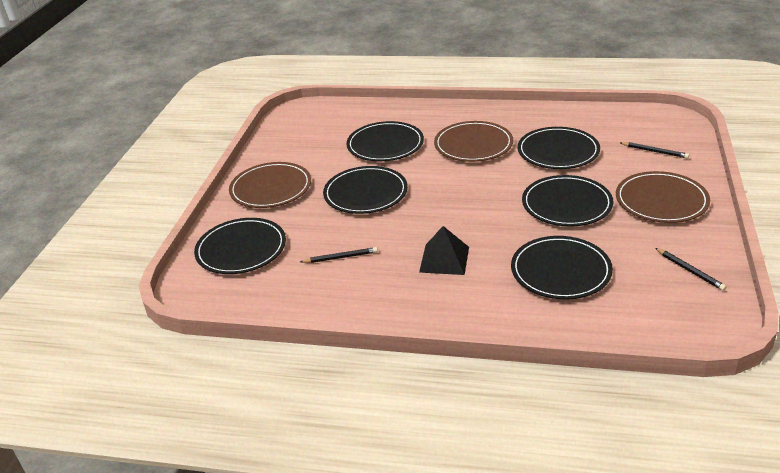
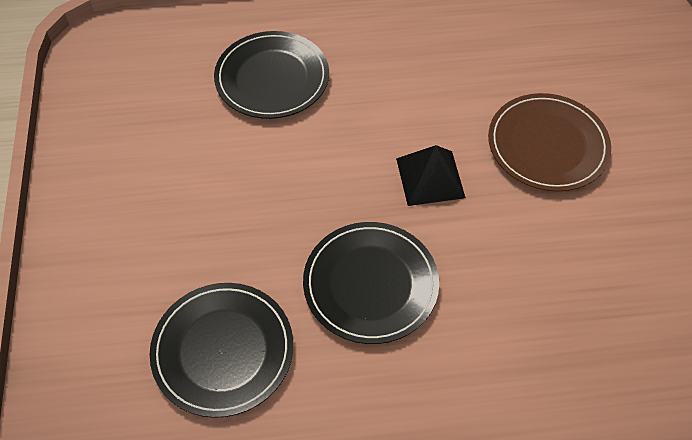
black pencil: 3 -> 0
black plate: 6 -> 3
brown plate: 3 -> 1

